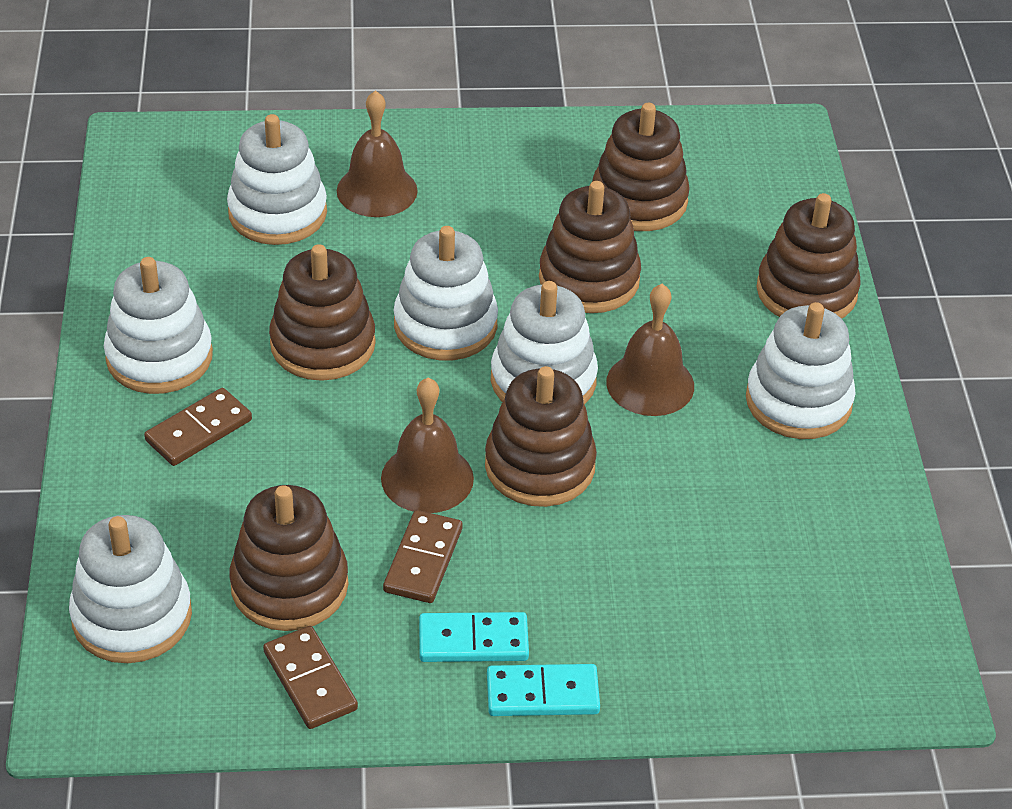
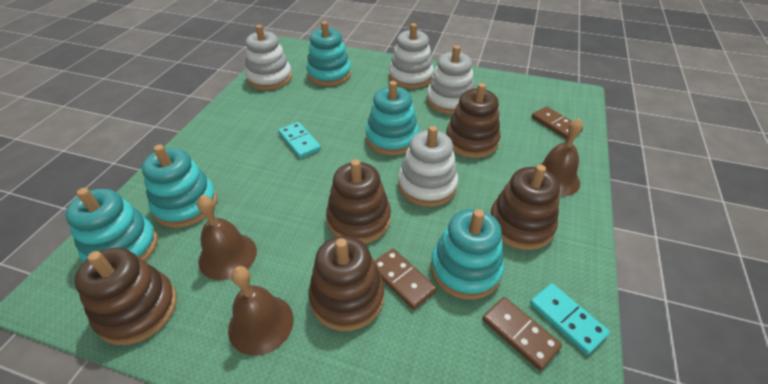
brown stacking toy: 6 -> 5
turquoise stacking toy: 0 -> 5
white stacking toy: 6 -> 4

